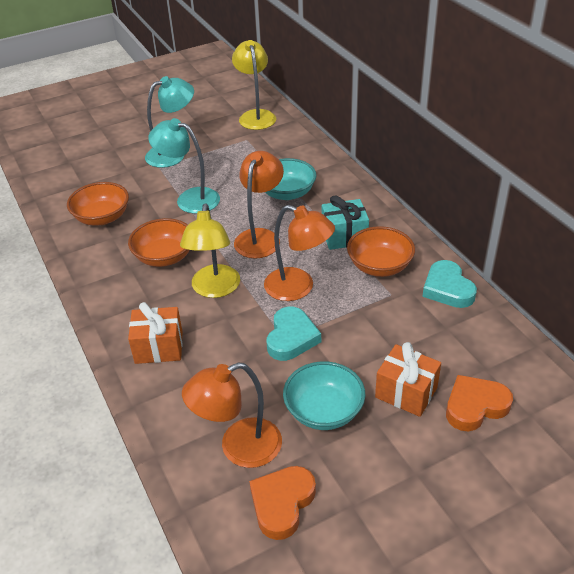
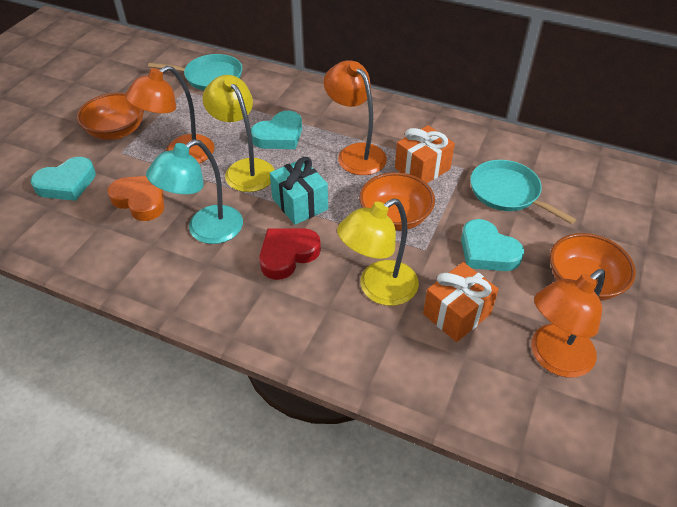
orange heart: 2 -> 1
red heart: 0 -> 1
turquoise bowl: 2 -> 0
turquoise heart: 2 -> 3
turquoise lamp: 2 -> 1
turquoise pan: 0 -> 2

